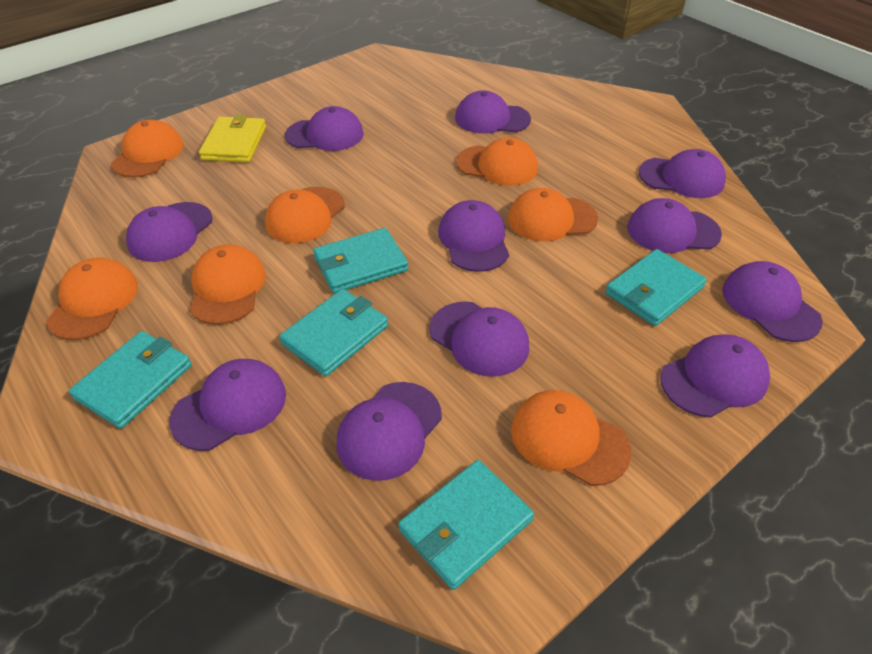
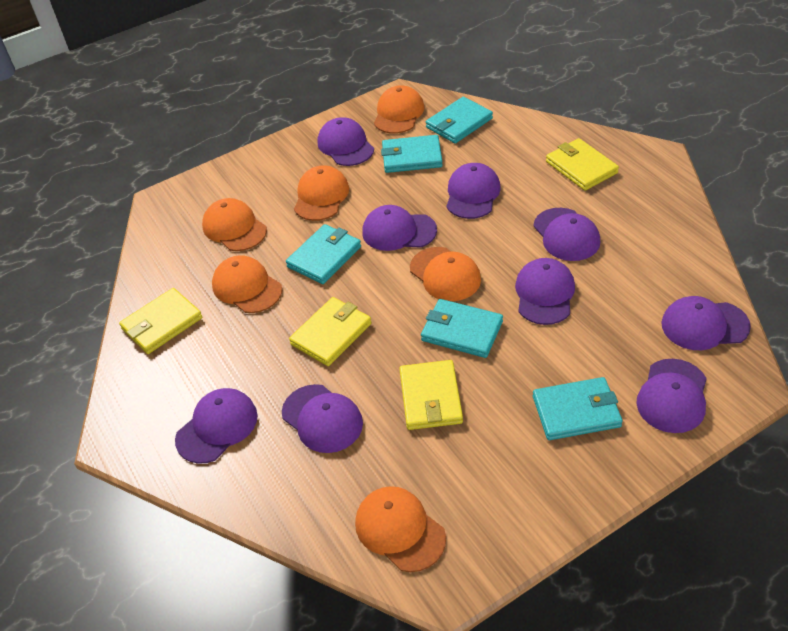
orange cap: 7 -> 6
purple cap: 11 -> 9
yellow wallet: 1 -> 4

